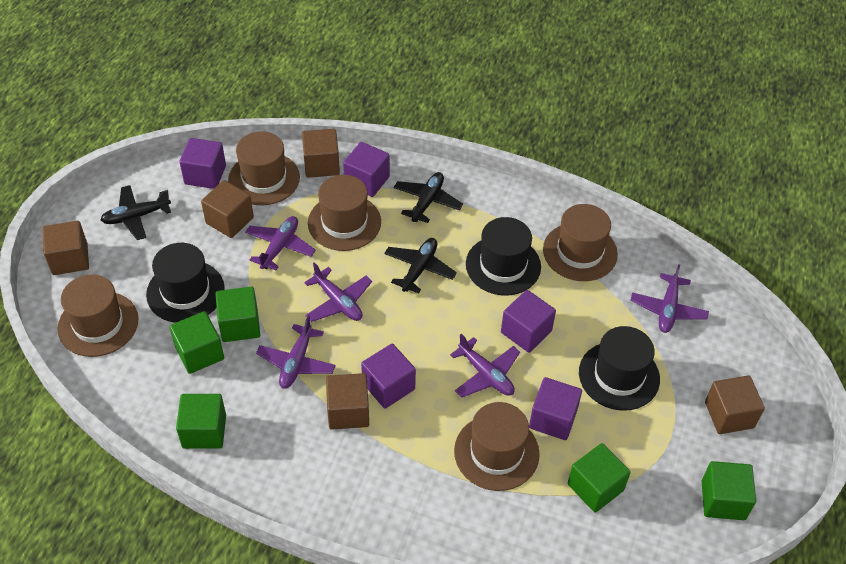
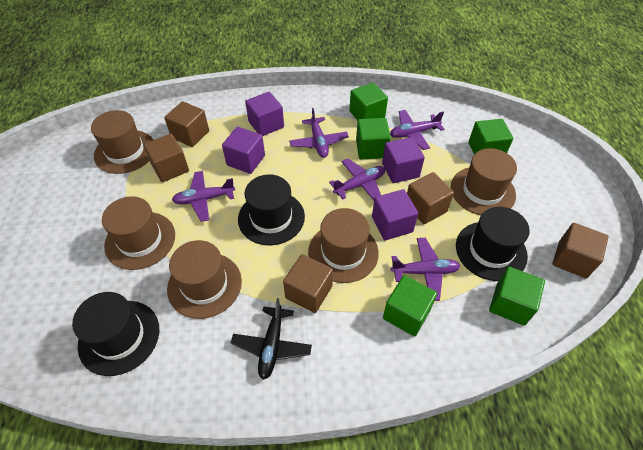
black plane: 3 -> 1
purple cube: 5 -> 4

